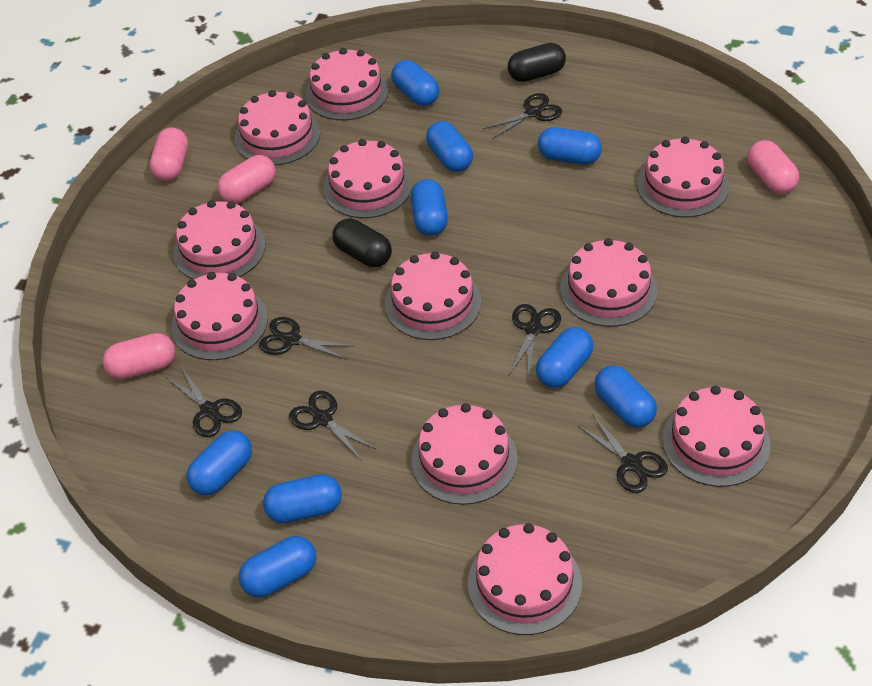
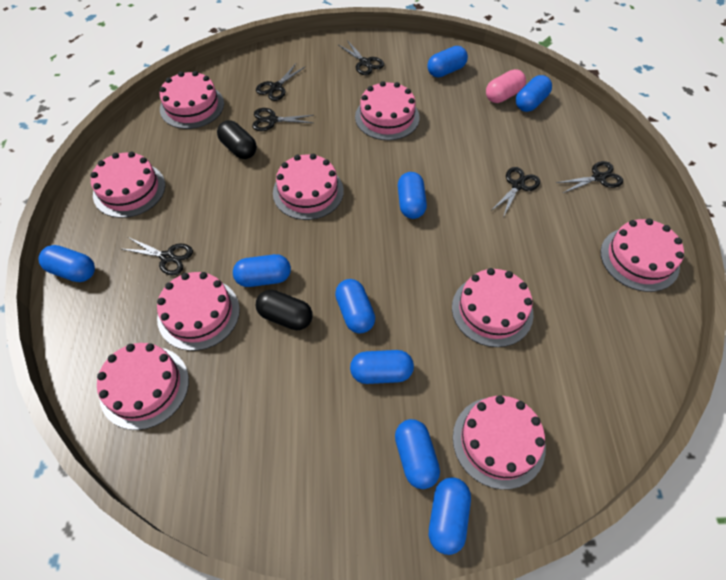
pink cake: 11 -> 9
pink capsule: 4 -> 1

